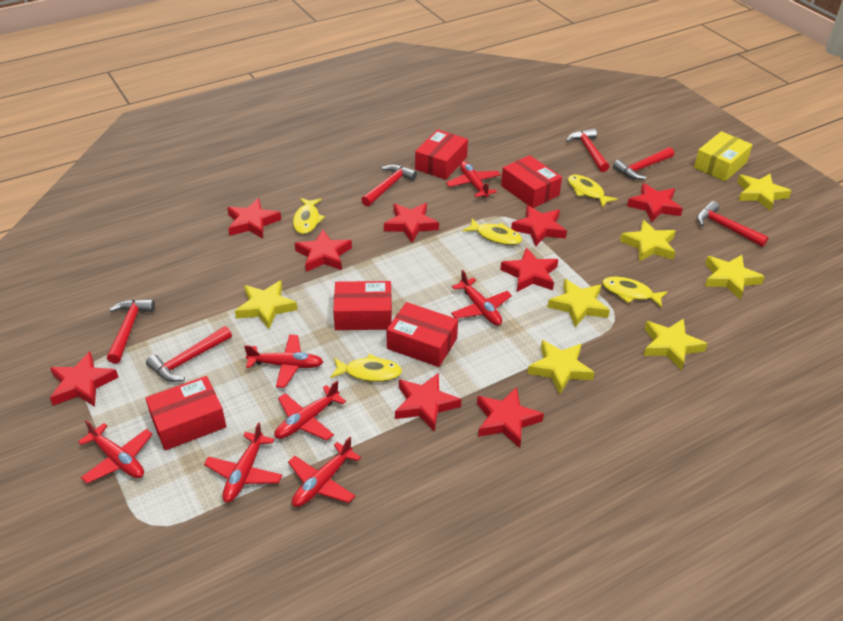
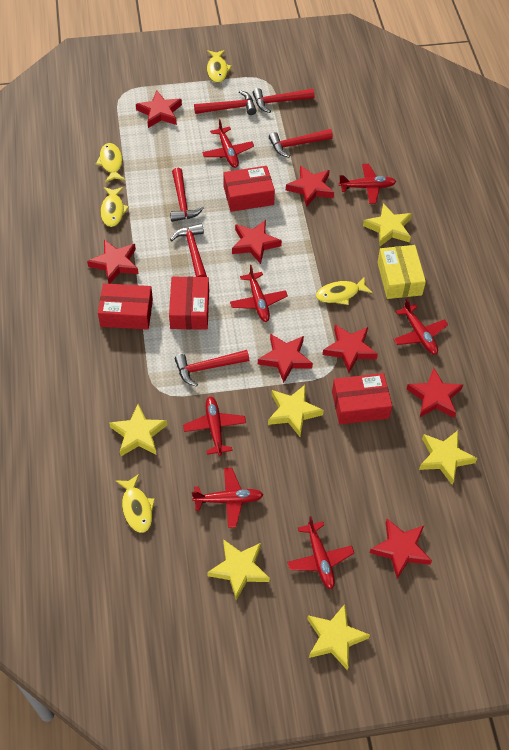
red box: 5 -> 4
red star: 9 -> 8
yellow star: 7 -> 6

